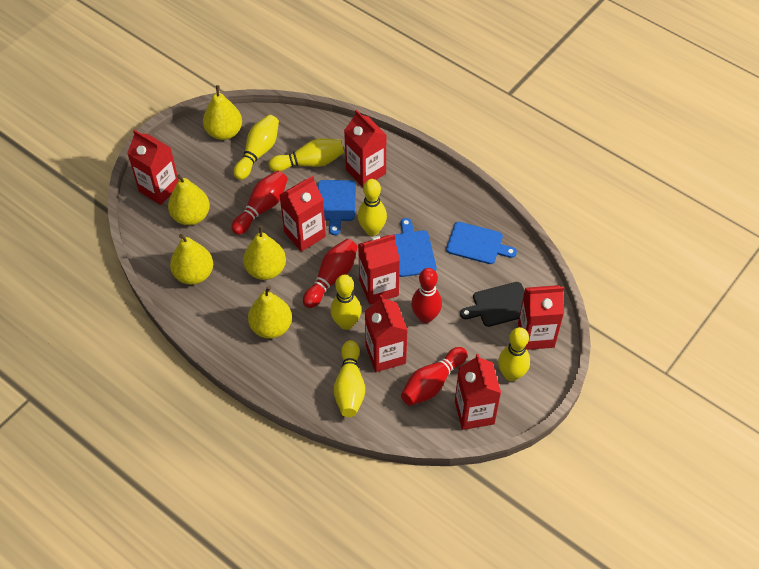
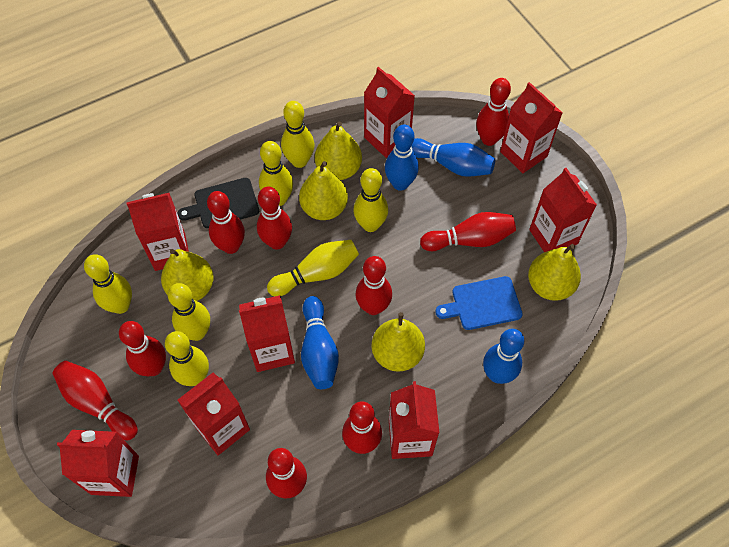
blue bowling pin: 0 -> 4
blue cutting board: 3 -> 1
red bowling pin: 4 -> 9
red carton: 7 -> 8
yellow bowling pin: 6 -> 7

